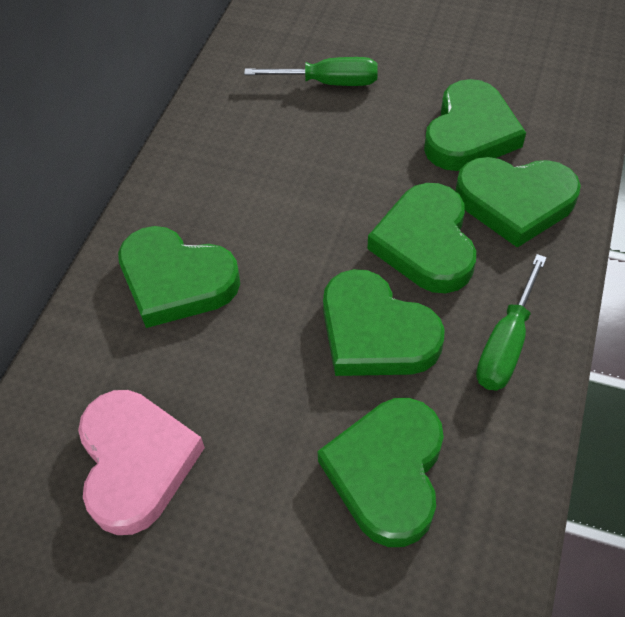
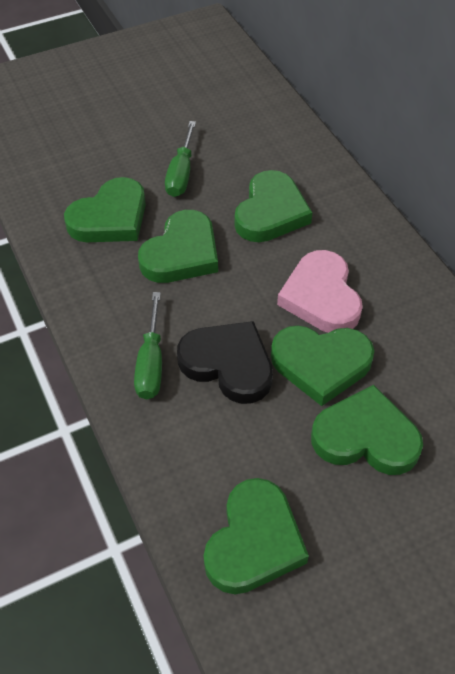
black heart: 0 -> 1

